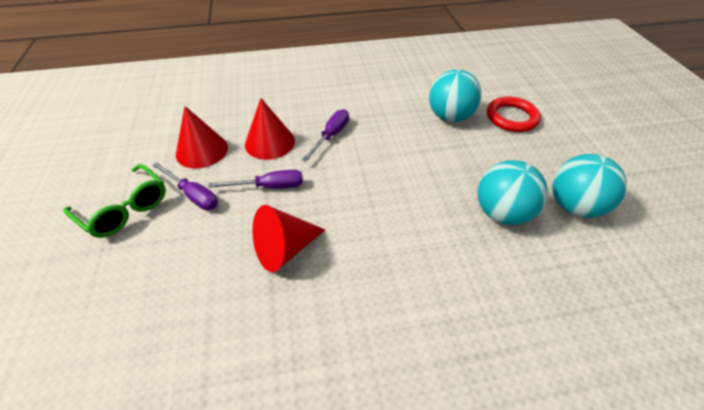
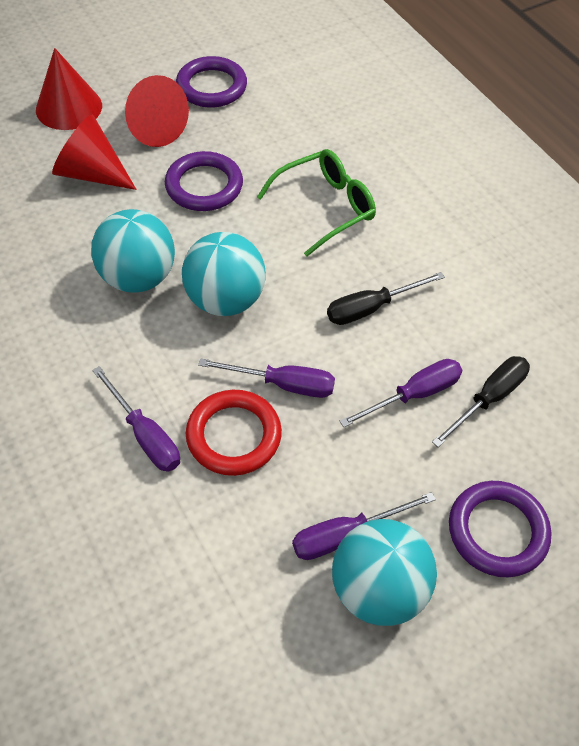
black screwdriver: 0 -> 2
purple ring: 0 -> 3
purple screwdriver: 3 -> 4

